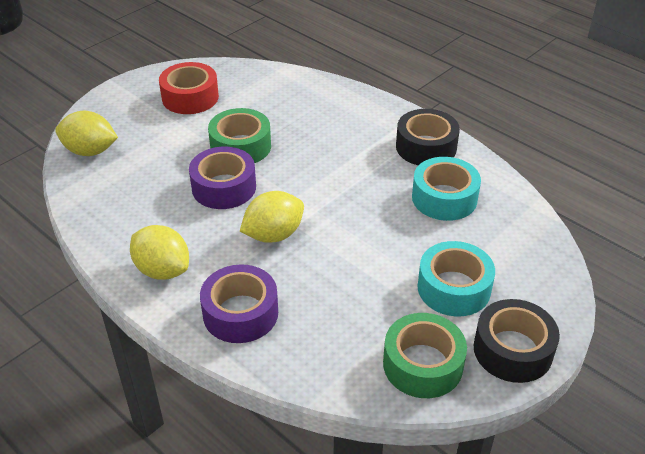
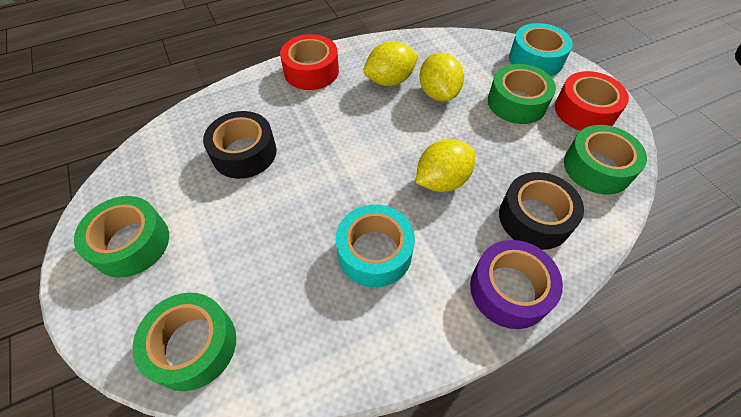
green tape: 2 -> 4
purple tape: 2 -> 1
red tape: 1 -> 2

